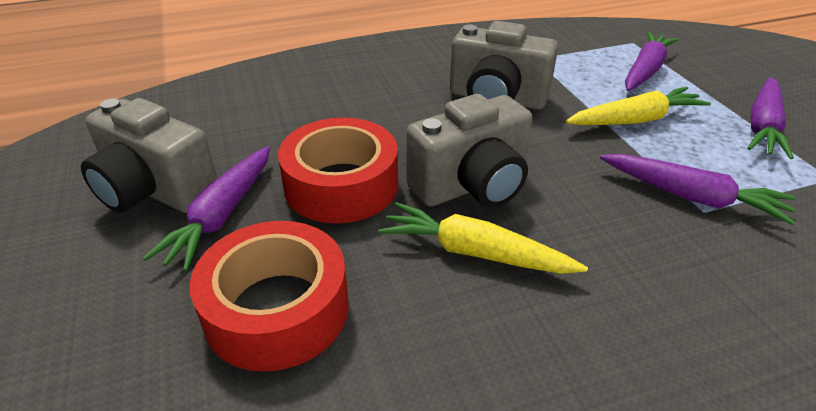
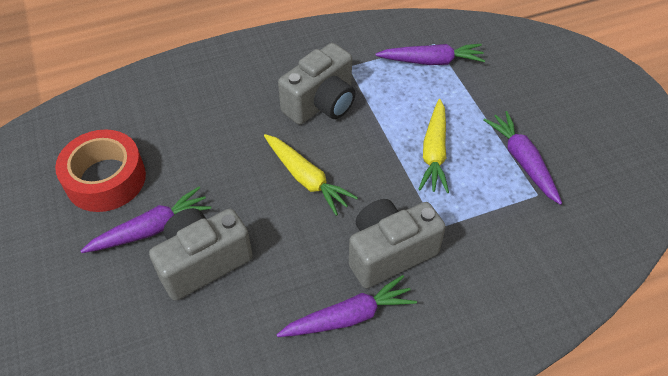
red tape: 2 -> 1

